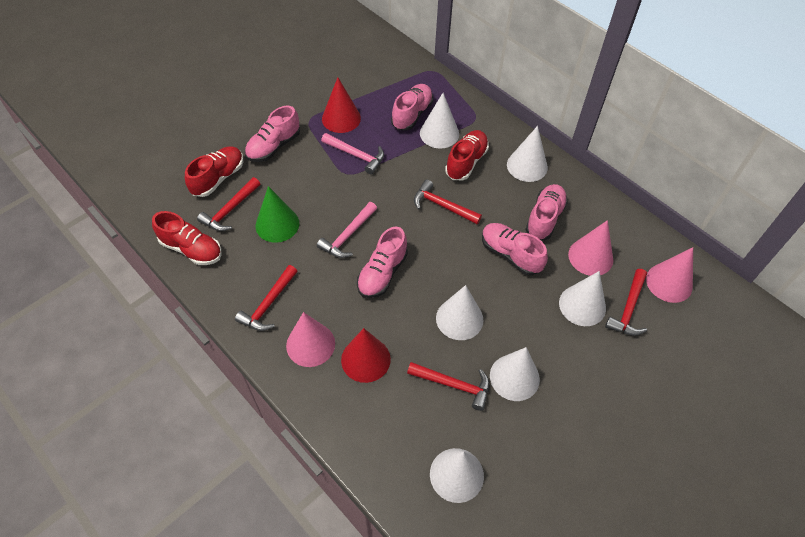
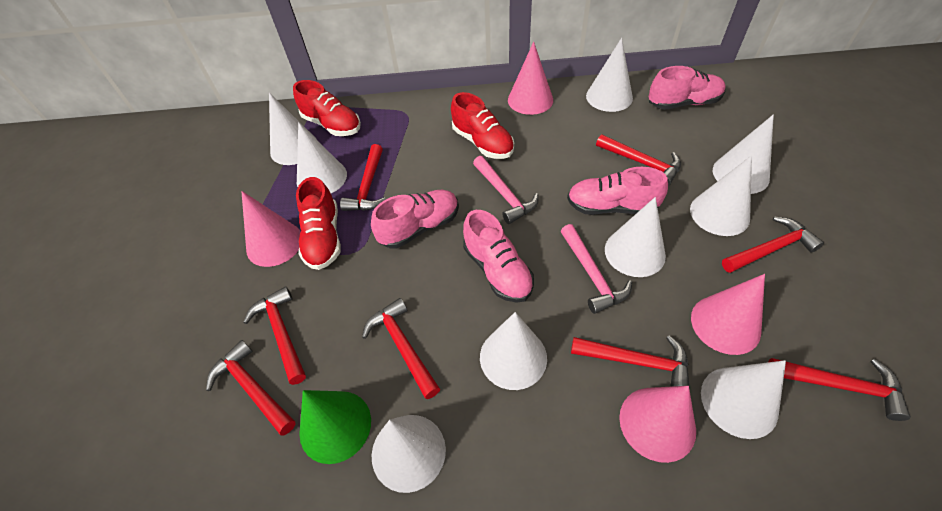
pink cone: 3 -> 4
pink shoe: 5 -> 4
red cone: 2 -> 0
red hammer: 5 -> 8
white cone: 6 -> 9

